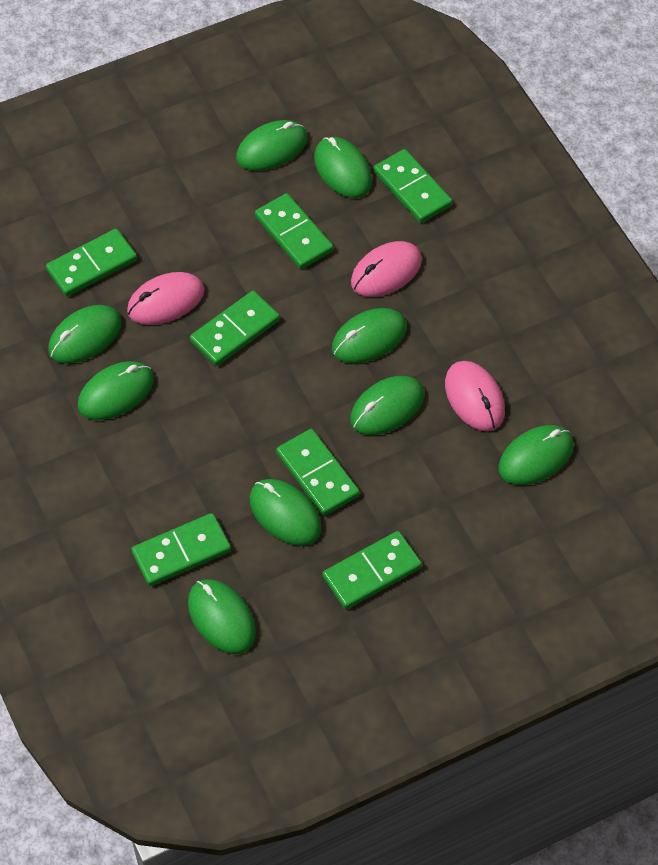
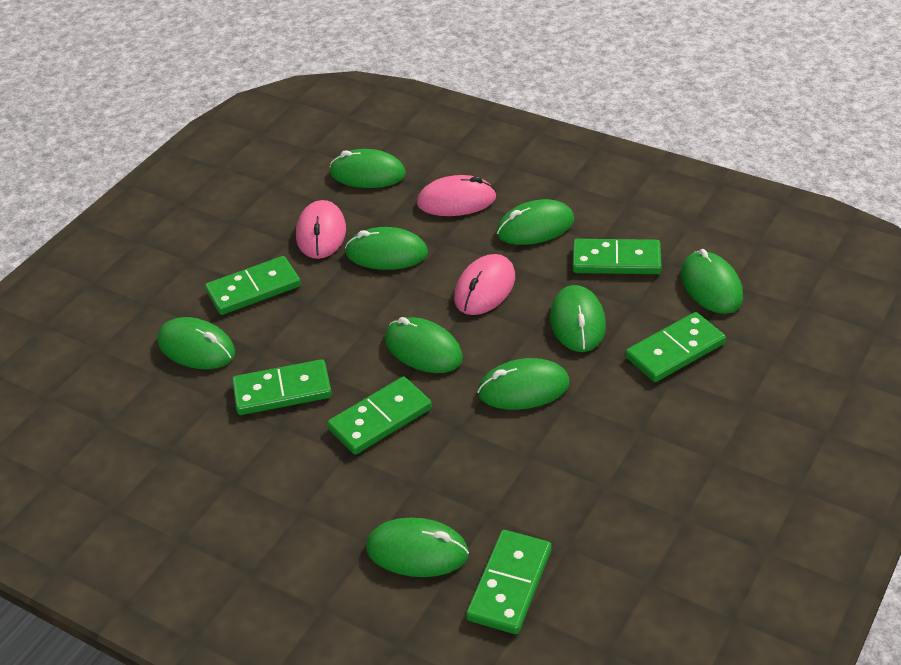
green domino: 7 -> 6

